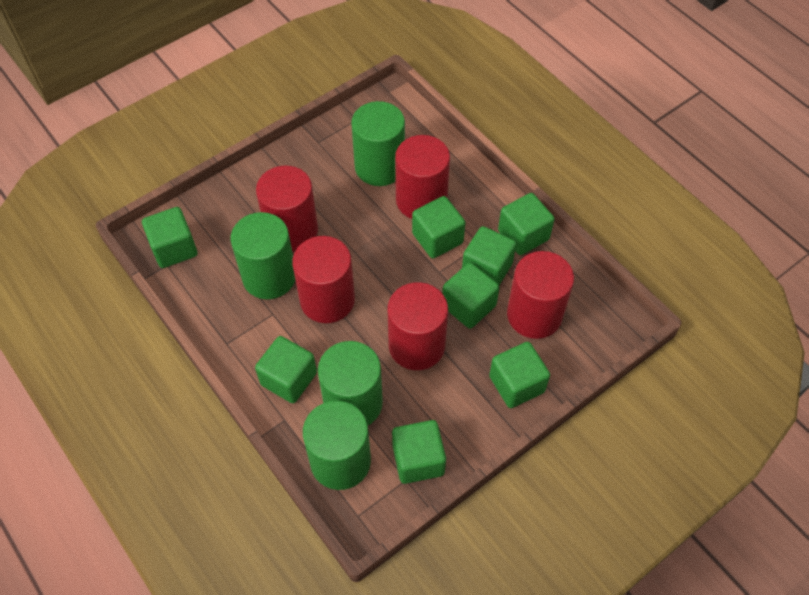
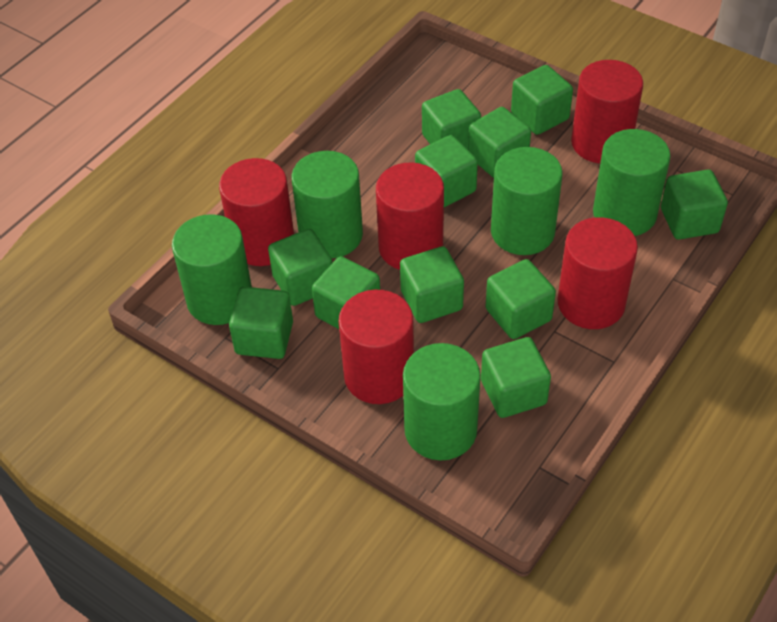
green cube: 8 -> 11
green cylinder: 4 -> 5

